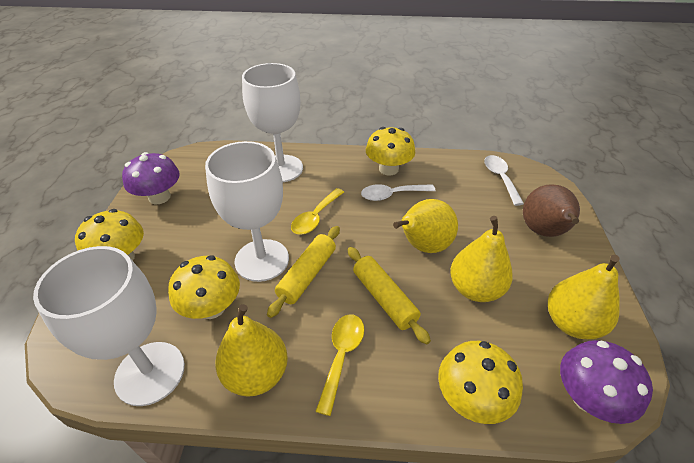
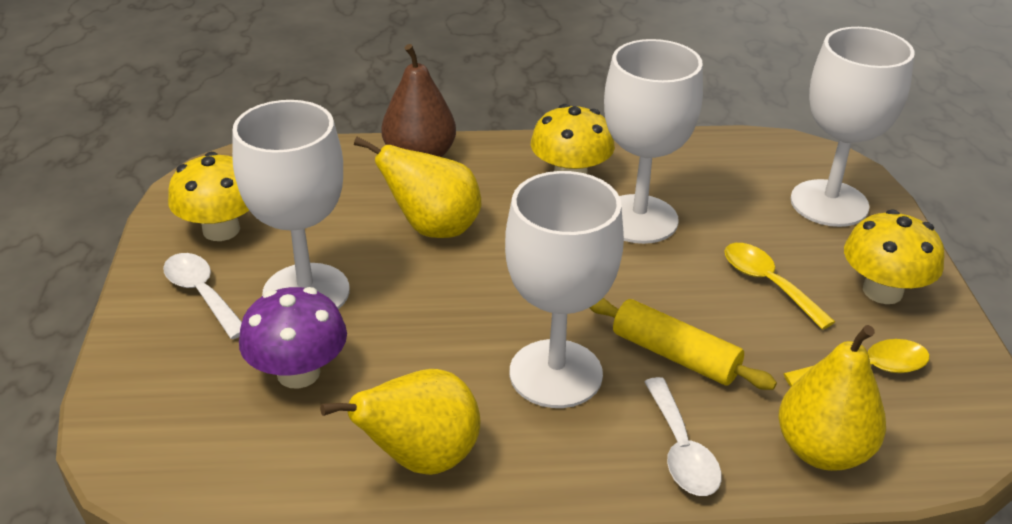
purple mushroom: 2 -> 1
white goblet: 3 -> 4
yellow mushroom: 4 -> 3
yellow pear: 4 -> 3
yellow rolling pin: 2 -> 1

